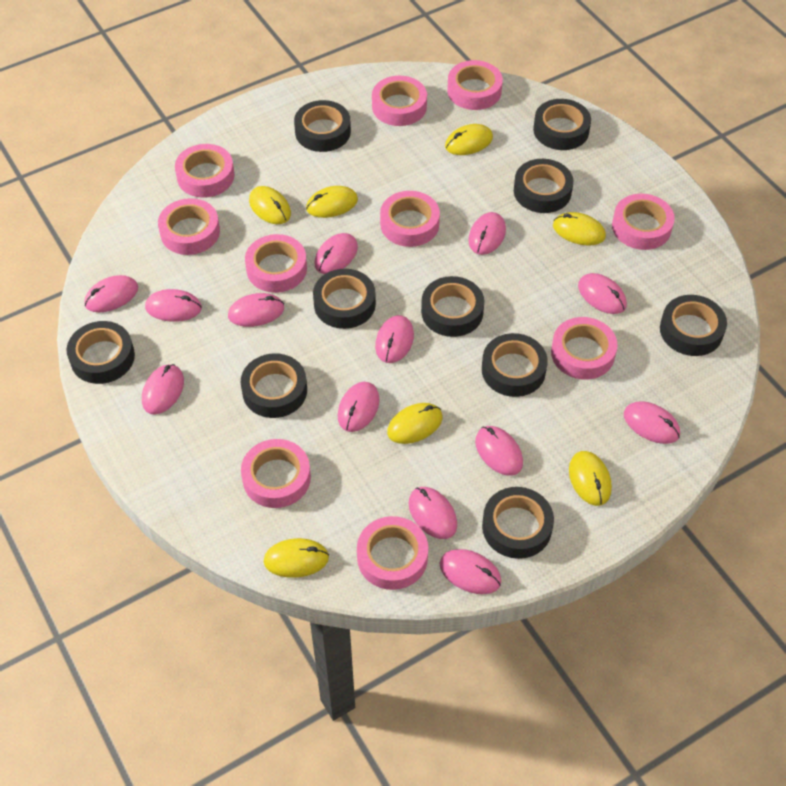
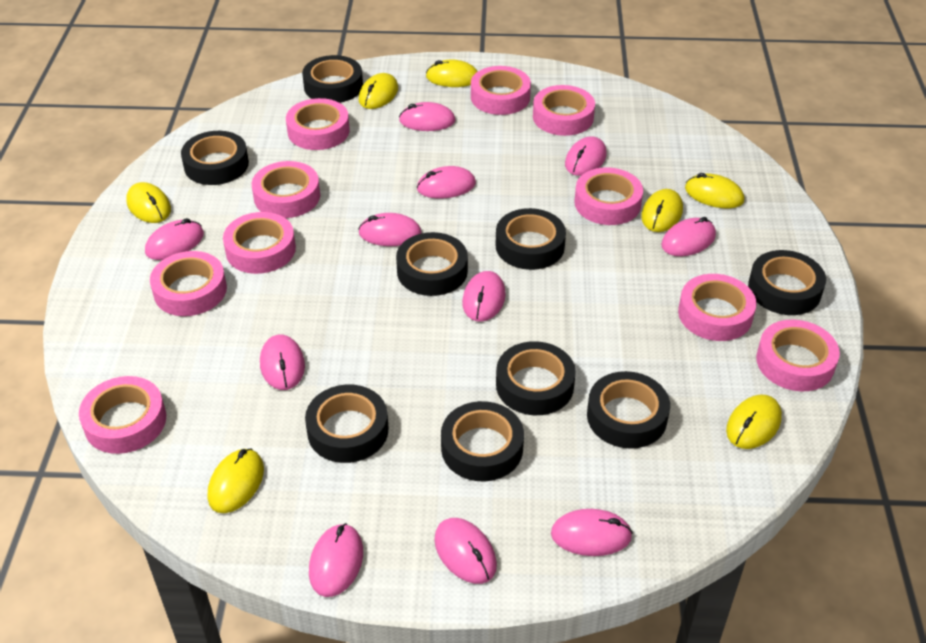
black tape: 10 -> 9
pink mouse: 13 -> 11

